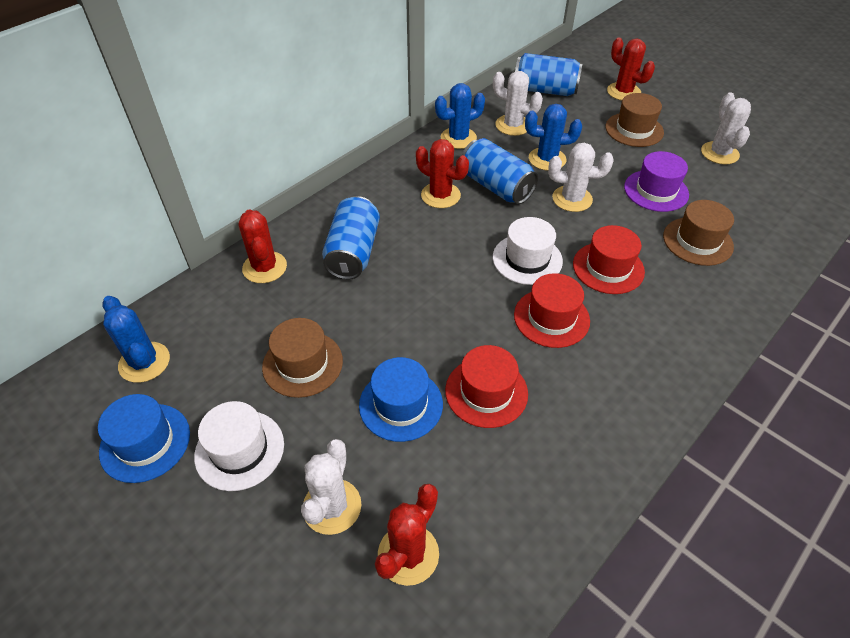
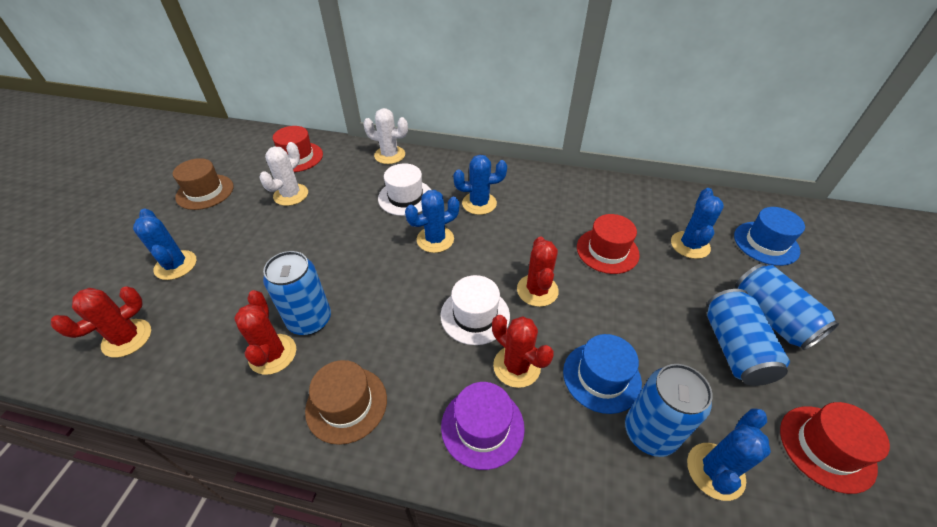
blue cactus: 3 -> 5
blue can: 3 -> 4
brown hat: 3 -> 2
white cactus: 4 -> 2

